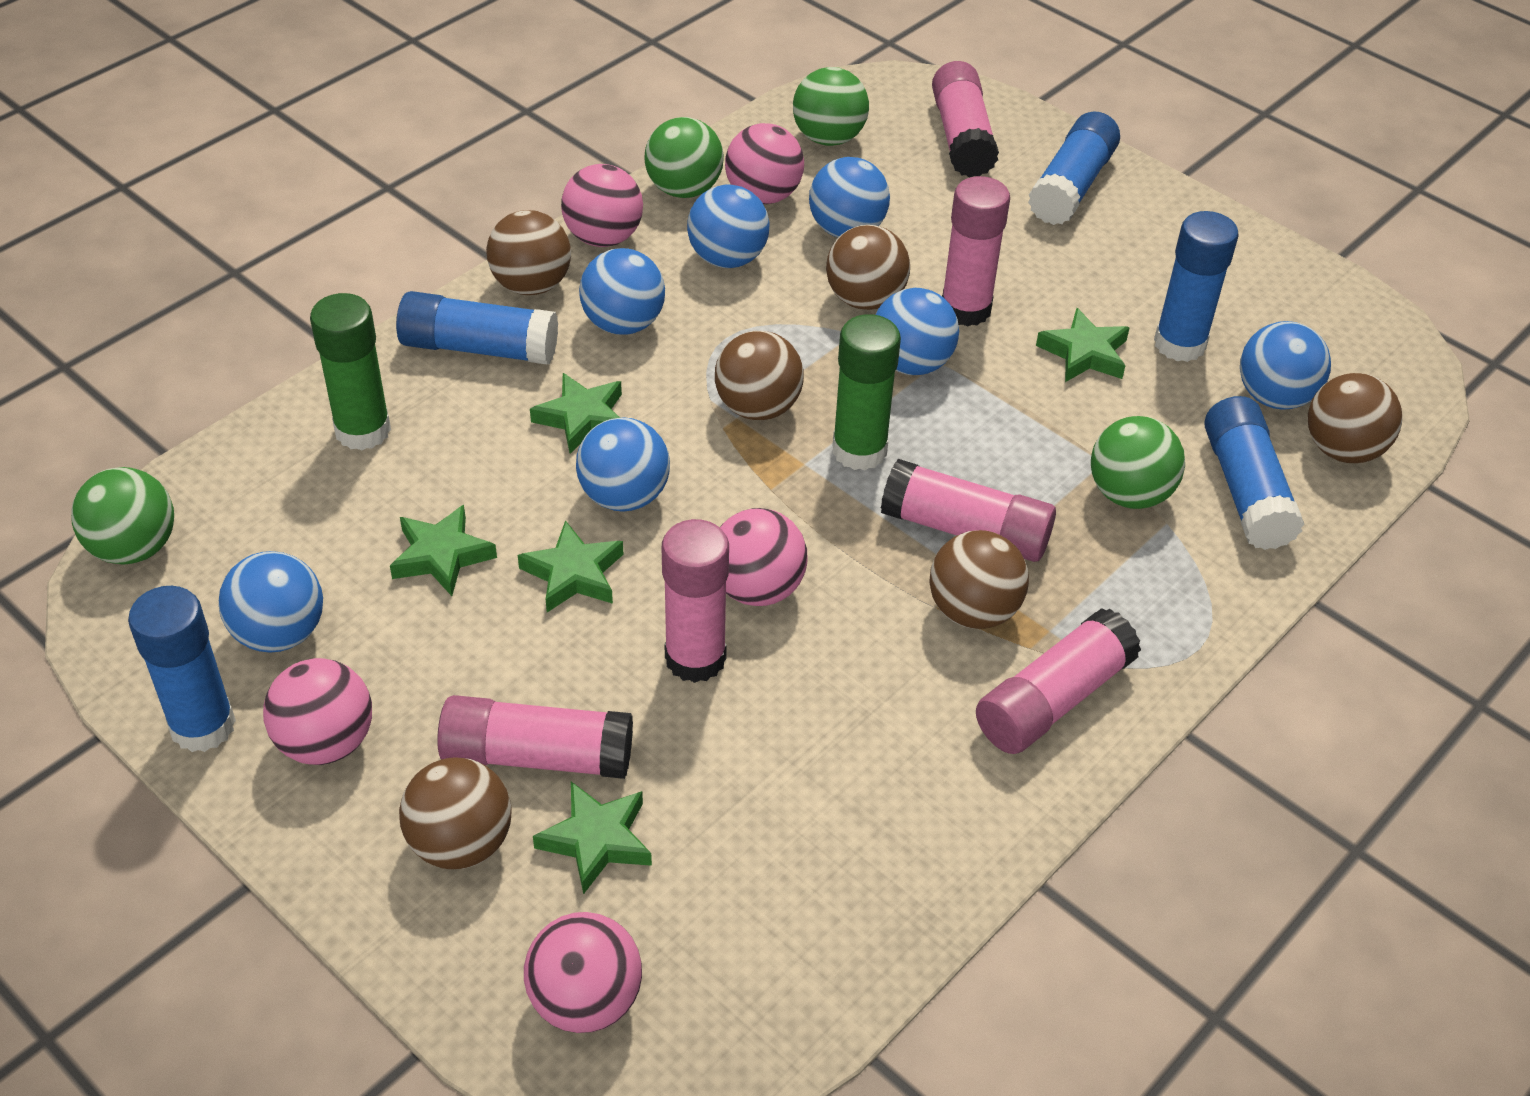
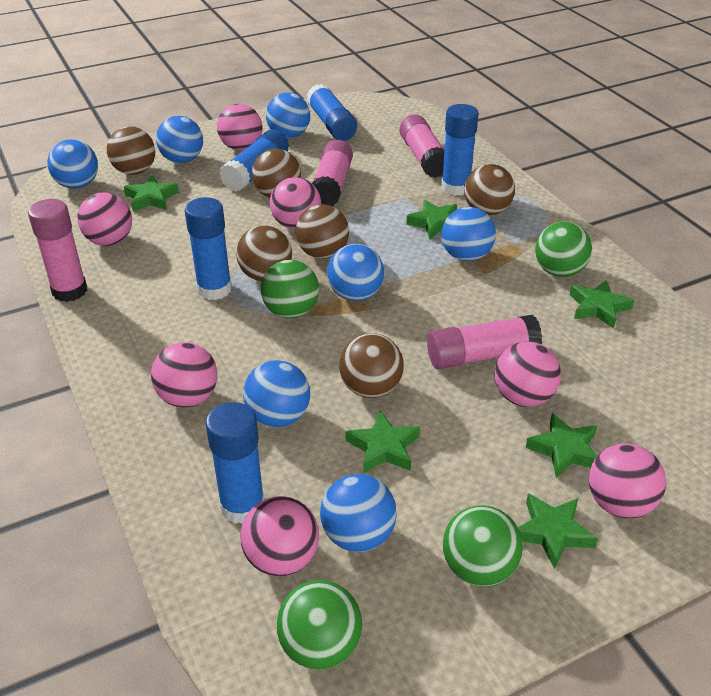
green glue stick: 2 -> 0
green star: 5 -> 6
pink ball: 5 -> 7
pink glue stick: 6 -> 4

